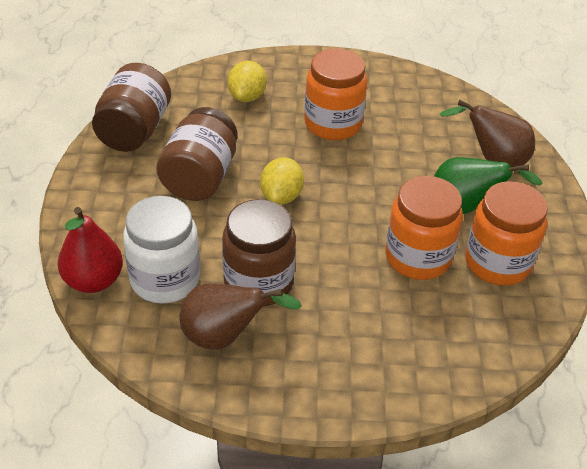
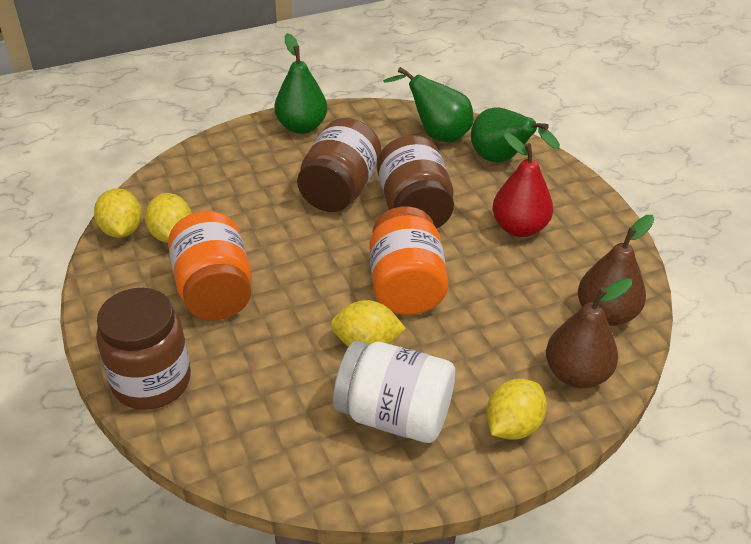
green pear: 1 -> 3
orange jar: 3 -> 2
yellow lemon: 2 -> 4

